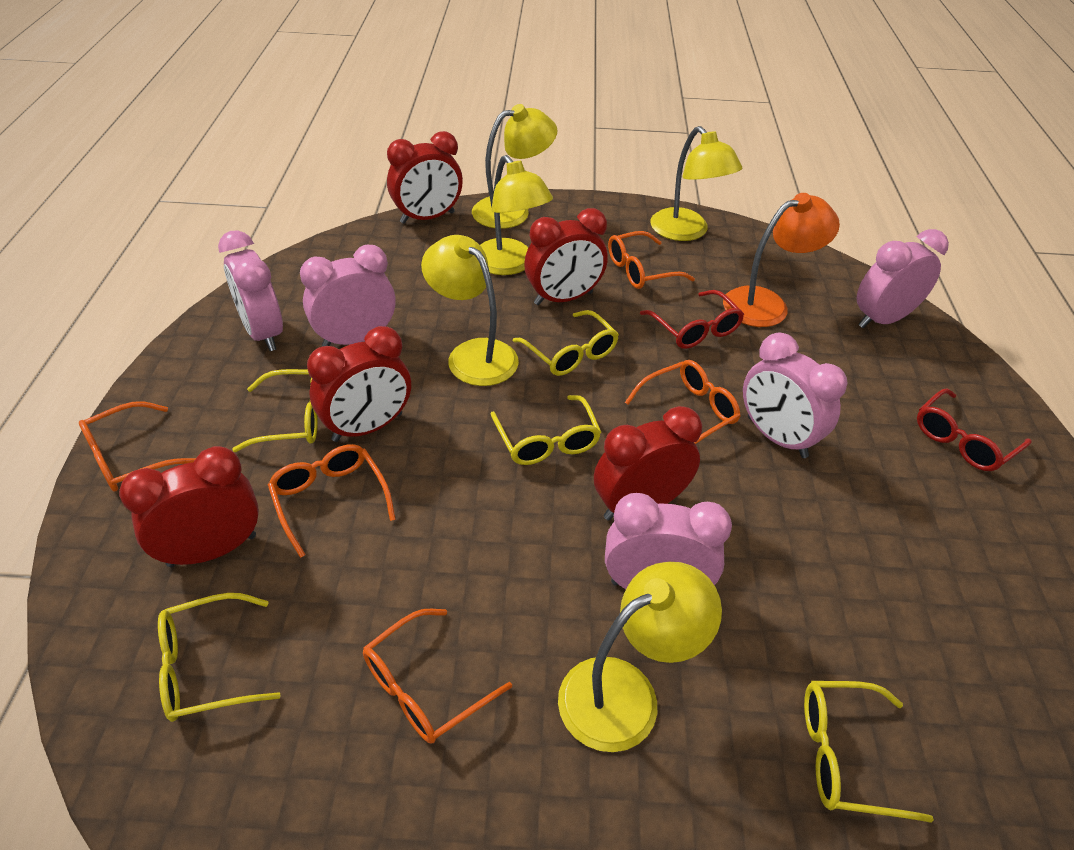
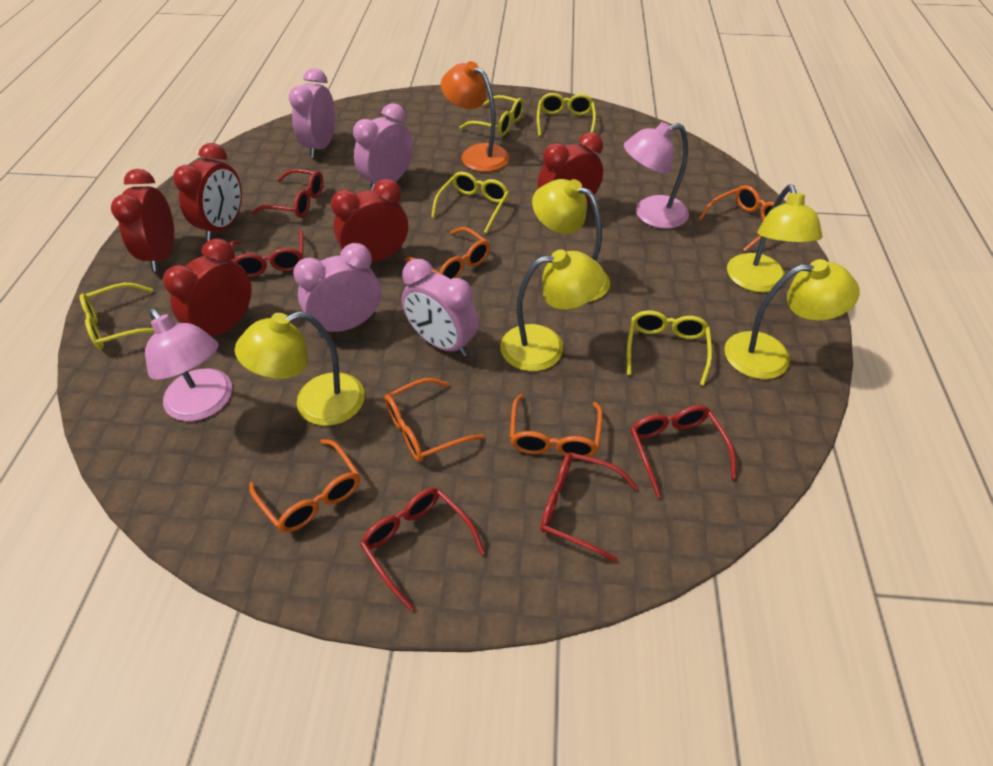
pink clock: 5 -> 4
pink lamp: 0 -> 2
red glasses: 2 -> 5

